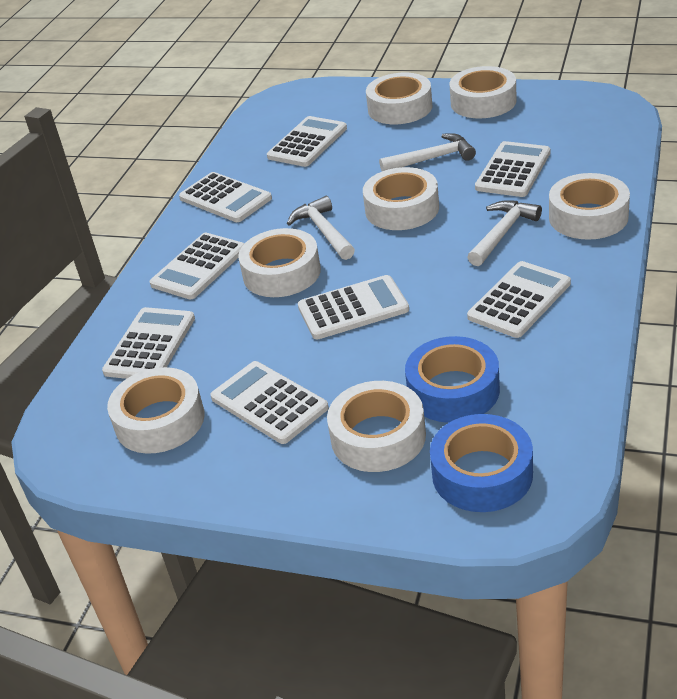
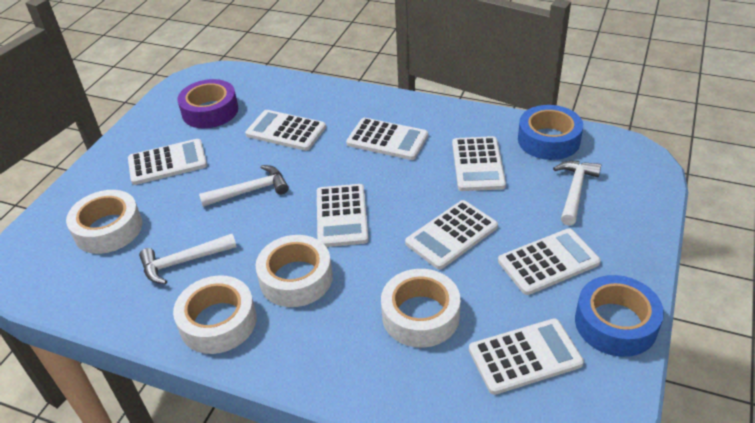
purple tape: 0 -> 1
white tape: 7 -> 4

